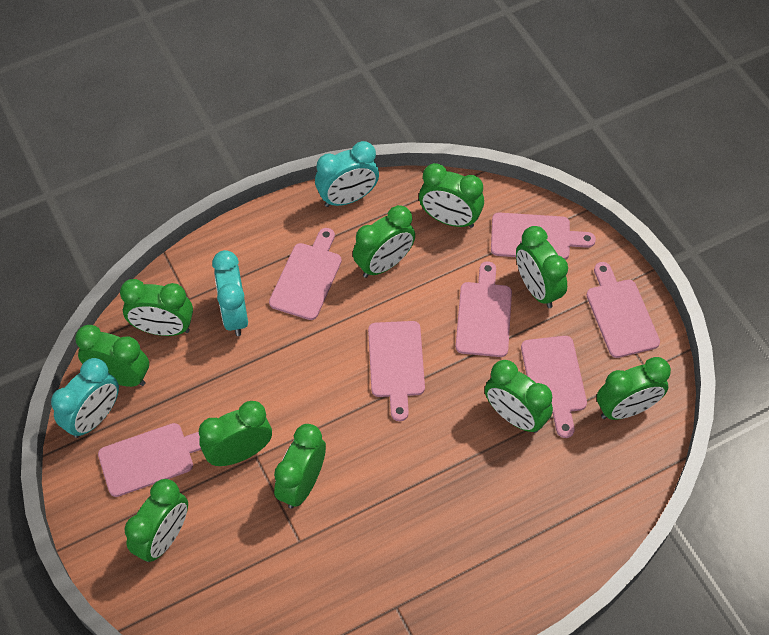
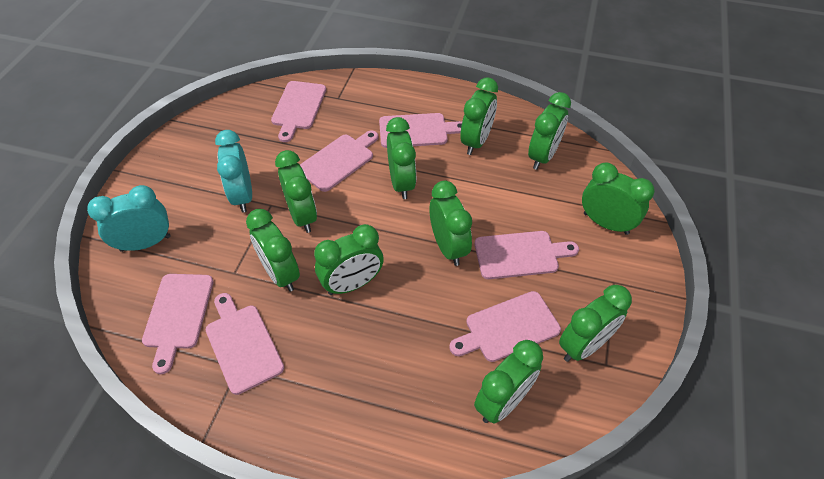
turquoise clock: 3 -> 2

